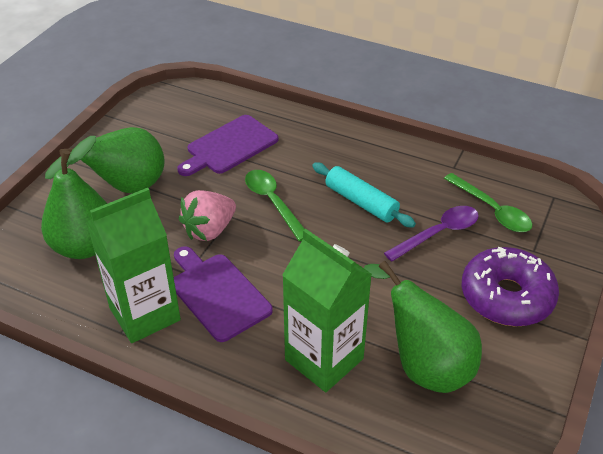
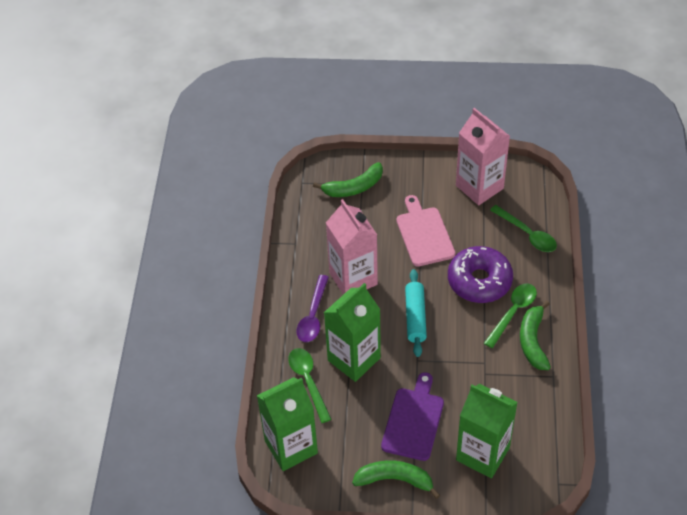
green banana: 0 -> 3
green carton: 2 -> 3
green pear: 3 -> 0
green spoon: 2 -> 3
pink carton: 0 -> 2
pink cutting board: 0 -> 1
pink strawberry: 1 -> 0
purple cutting board: 2 -> 1

